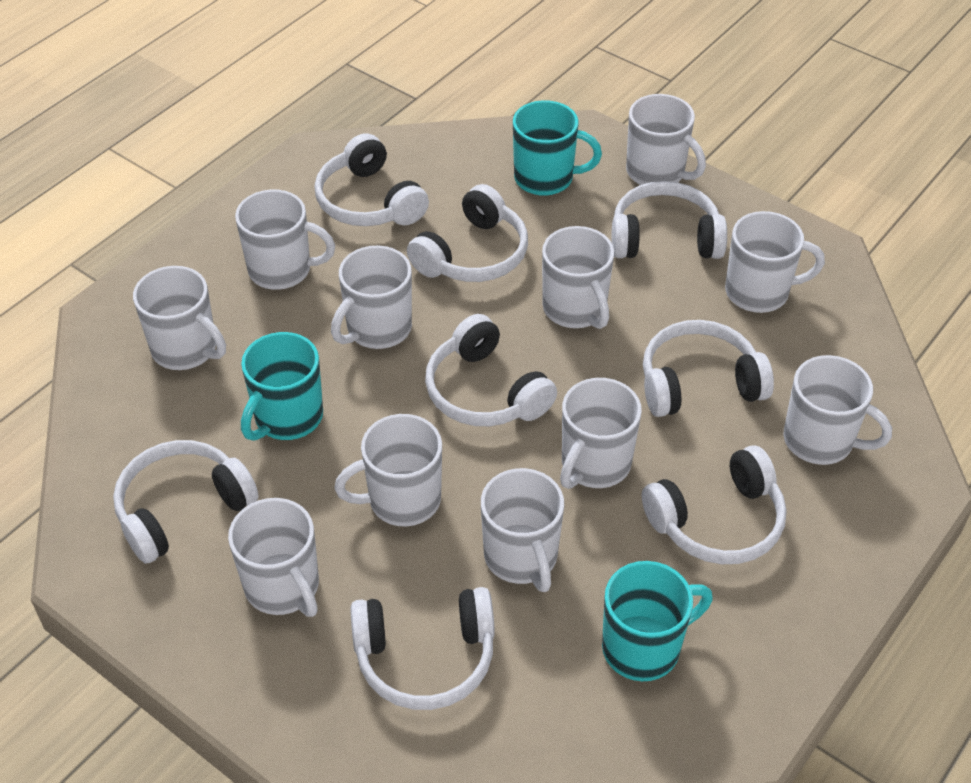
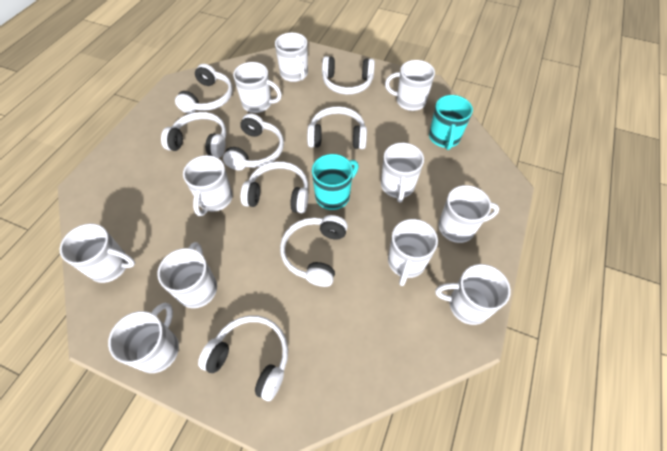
turquoise mug: 3 -> 2

